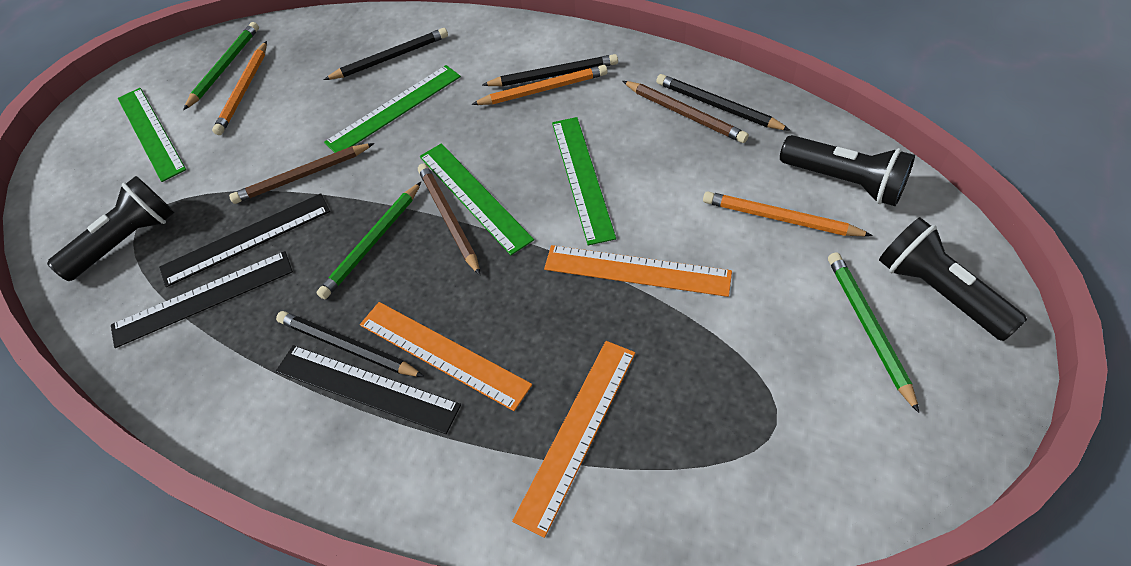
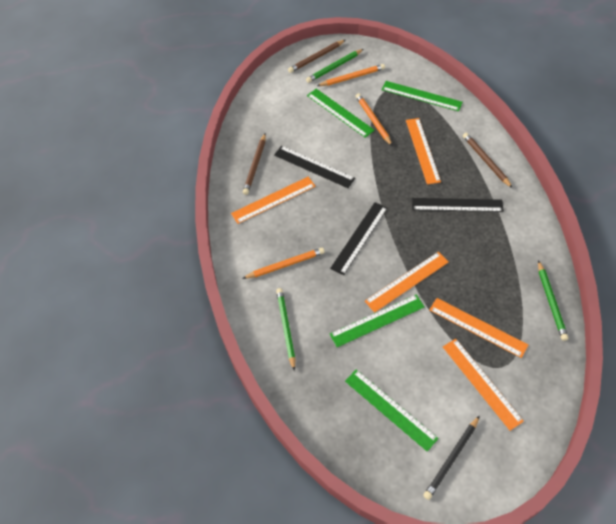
black flashlight: 3 -> 0
black pencil: 4 -> 1
orange ruler: 3 -> 5

